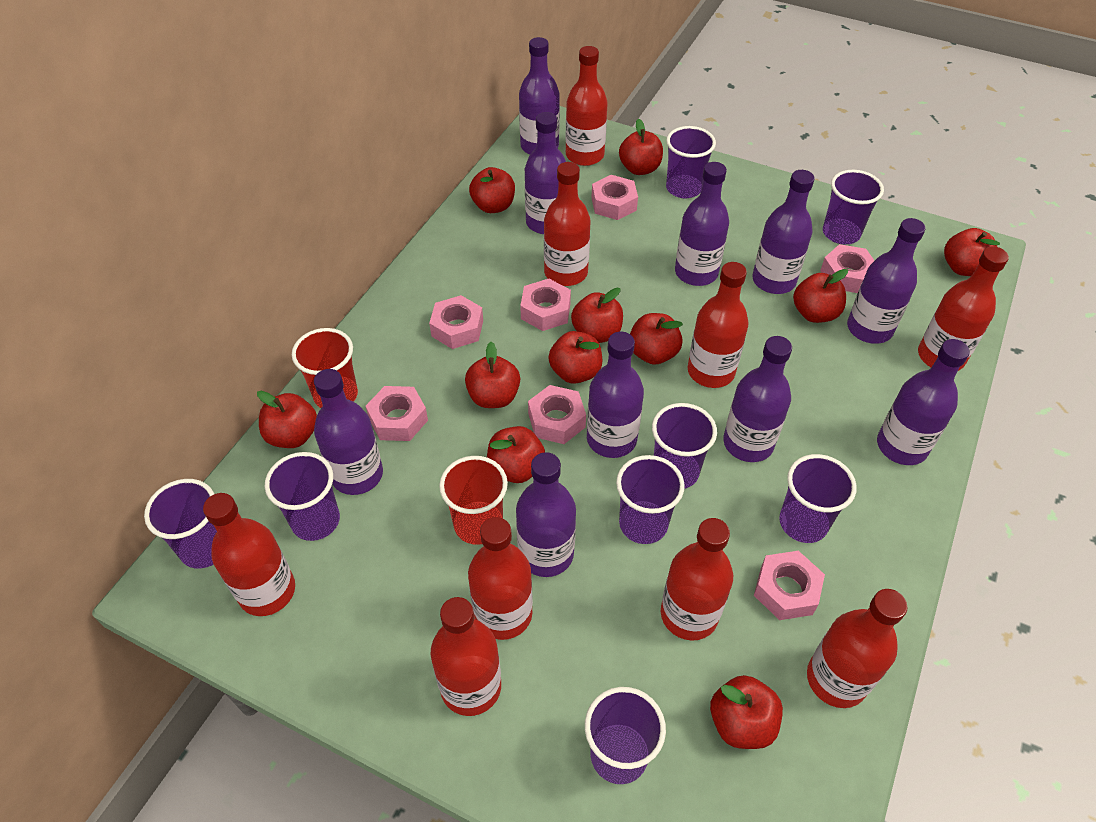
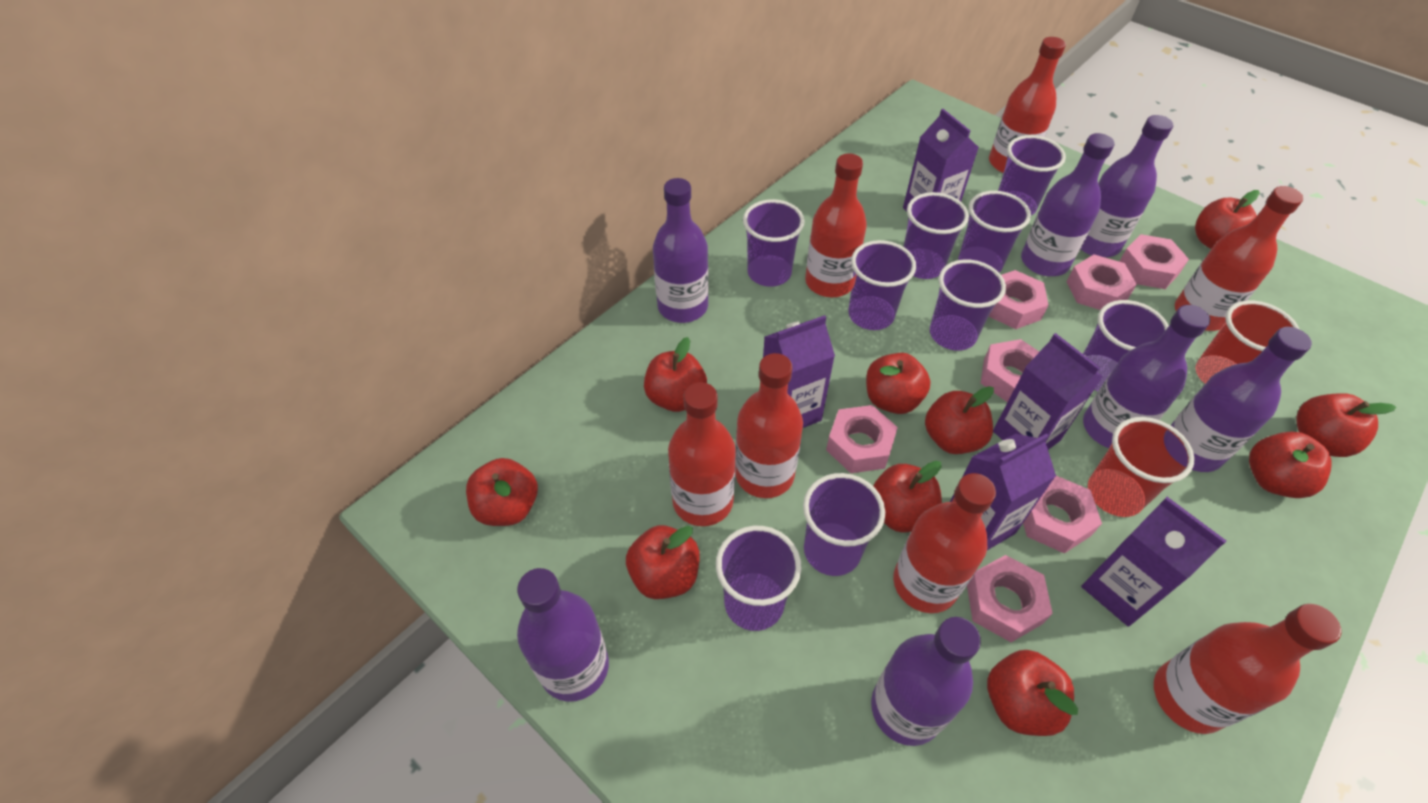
purple bottle: 10 -> 7
purple carton: 0 -> 5
purple cup: 8 -> 9
red apple: 11 -> 10
red bottle: 9 -> 7

